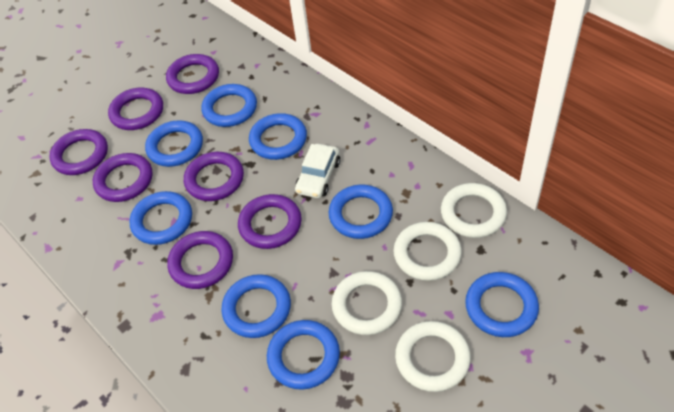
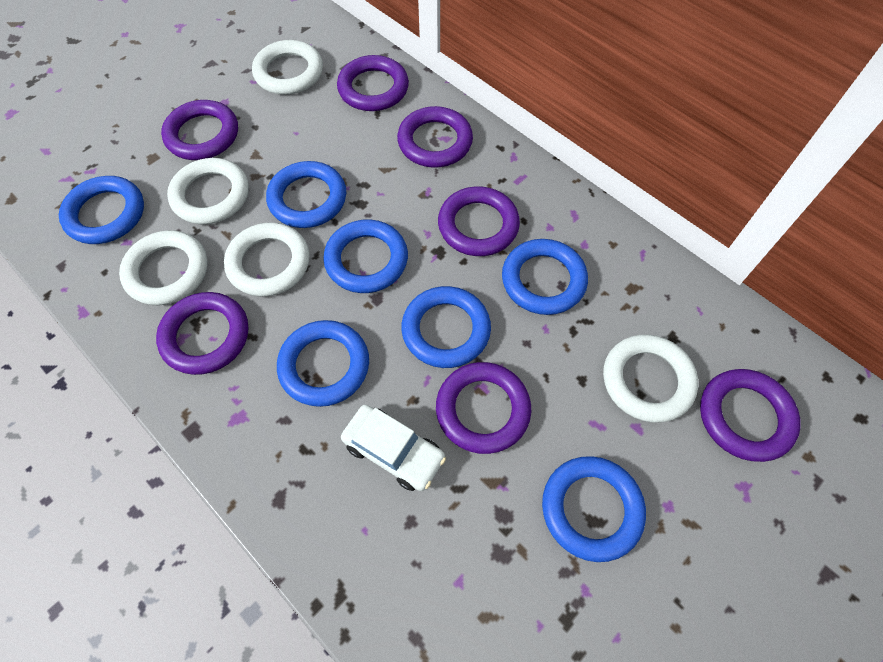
blue ring: 8 -> 7
white ring: 4 -> 5

